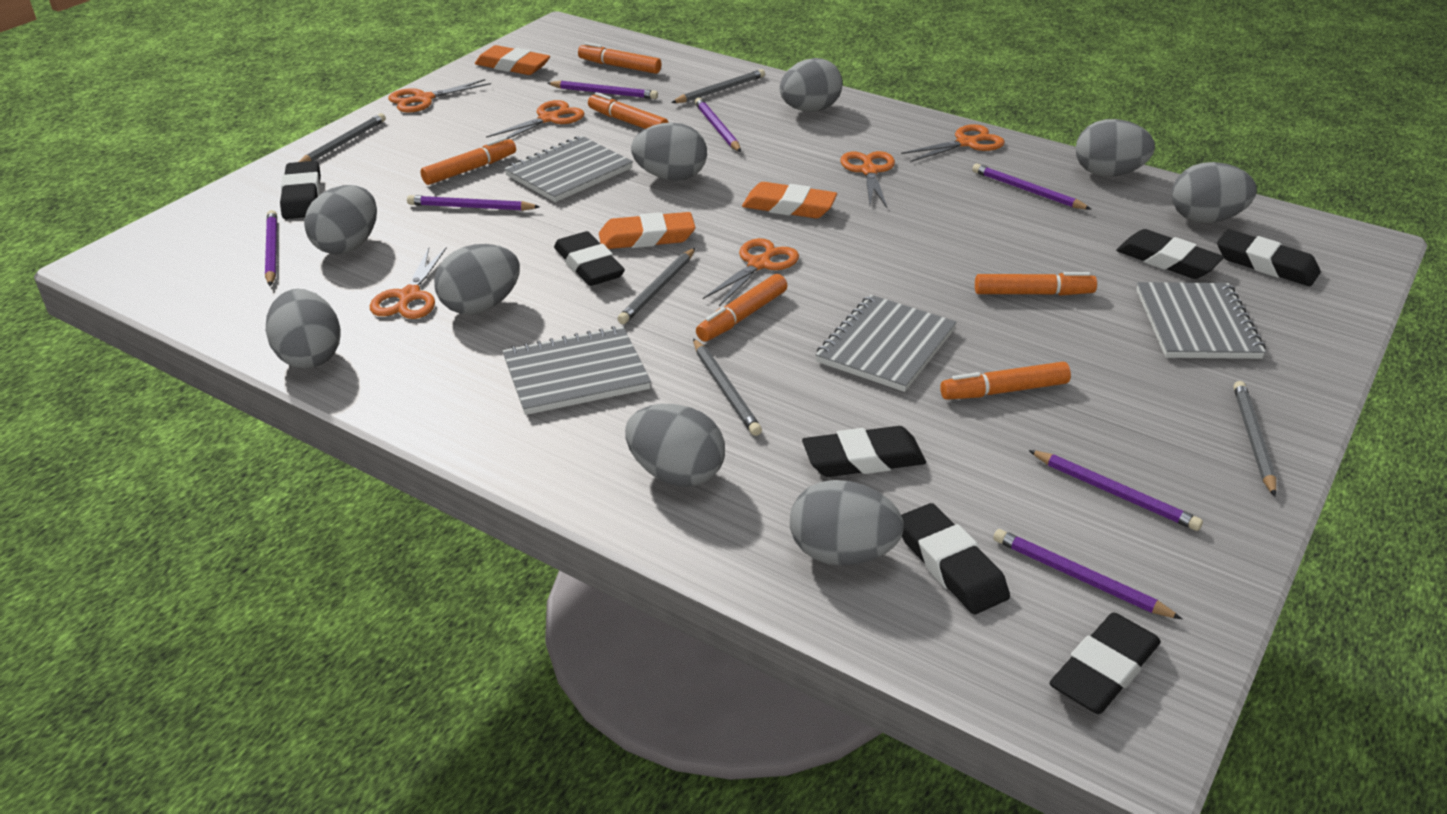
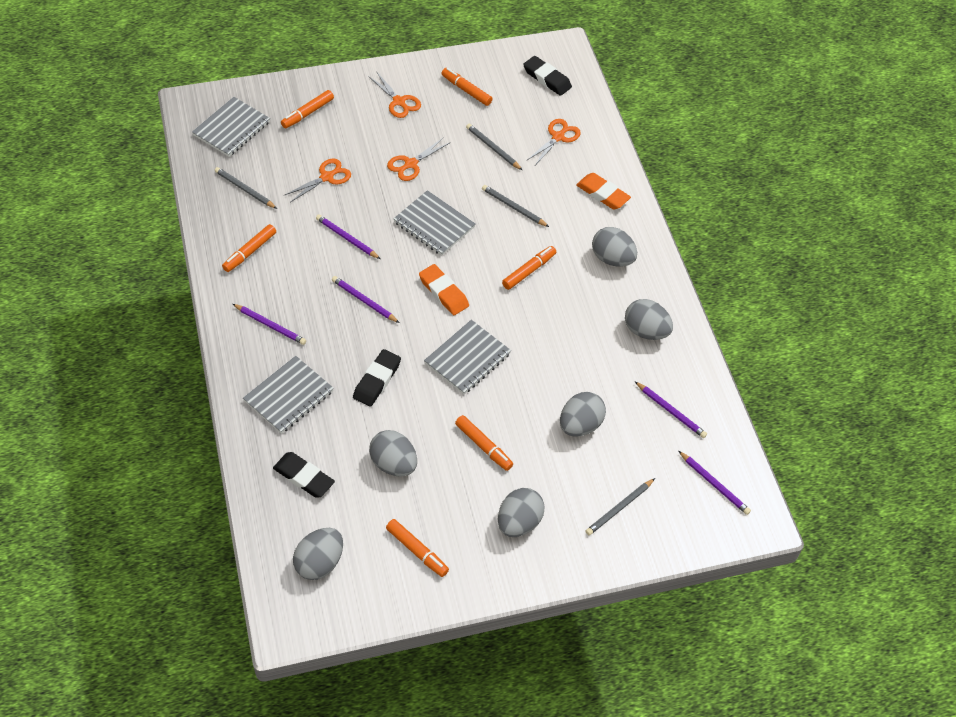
black eraser: 7 -> 3
grey egg: 9 -> 6
grey pencil: 5 -> 4
orange eraser: 3 -> 2
orange scissors: 6 -> 4
purple pencil: 7 -> 5

